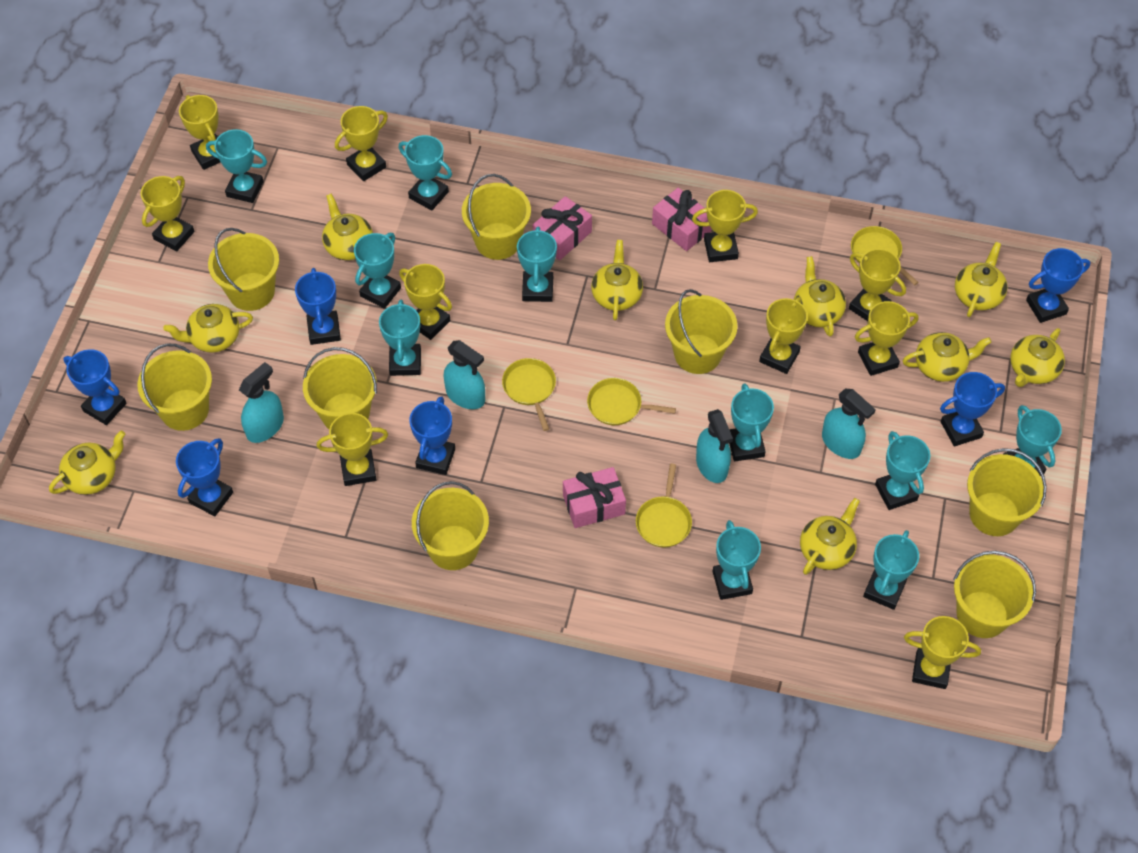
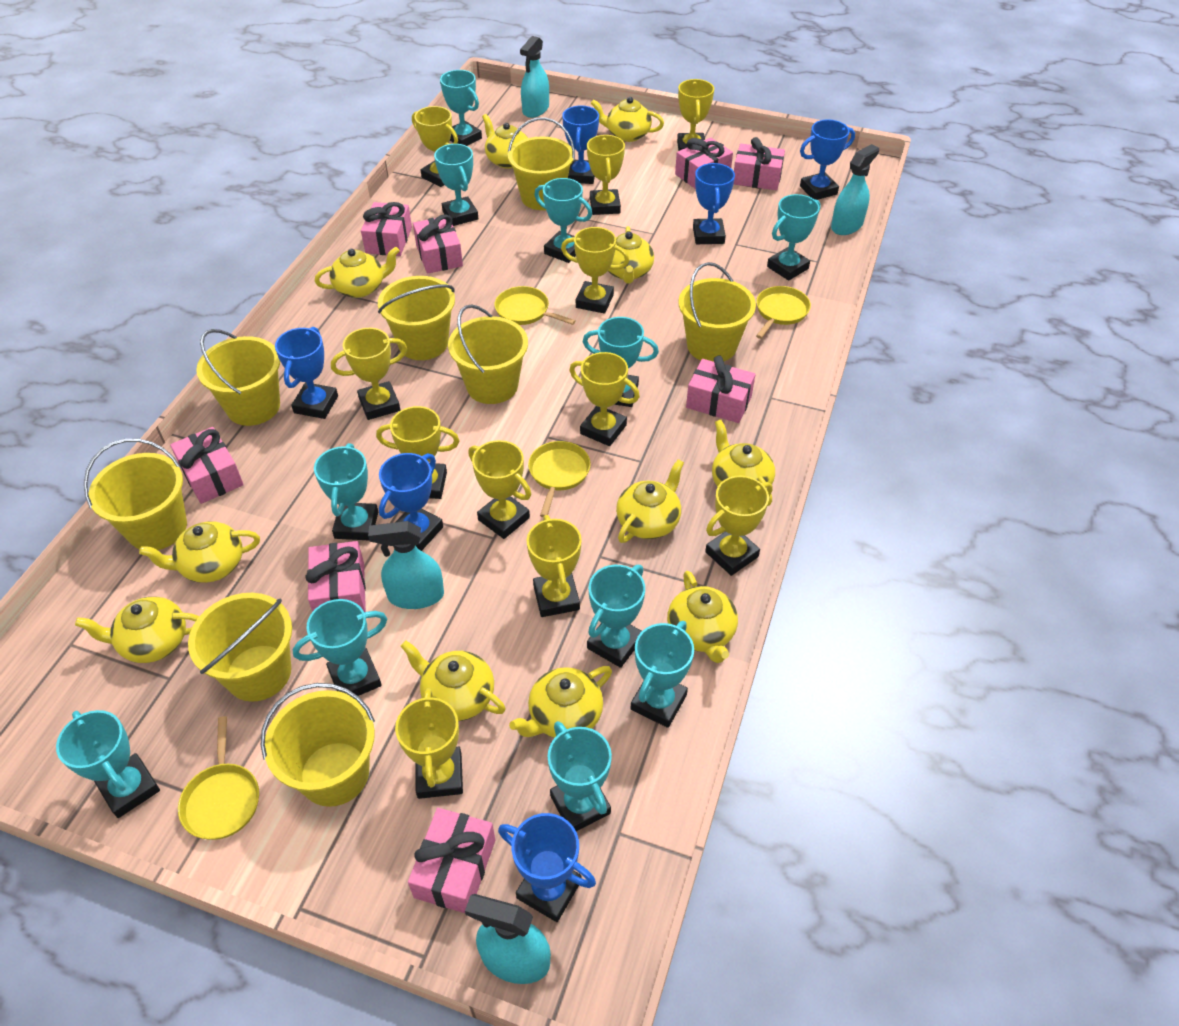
pink gift: 3 -> 8
turquoise trophy: 10 -> 11
yellow teapot: 9 -> 11
yellow trophy: 10 -> 11

